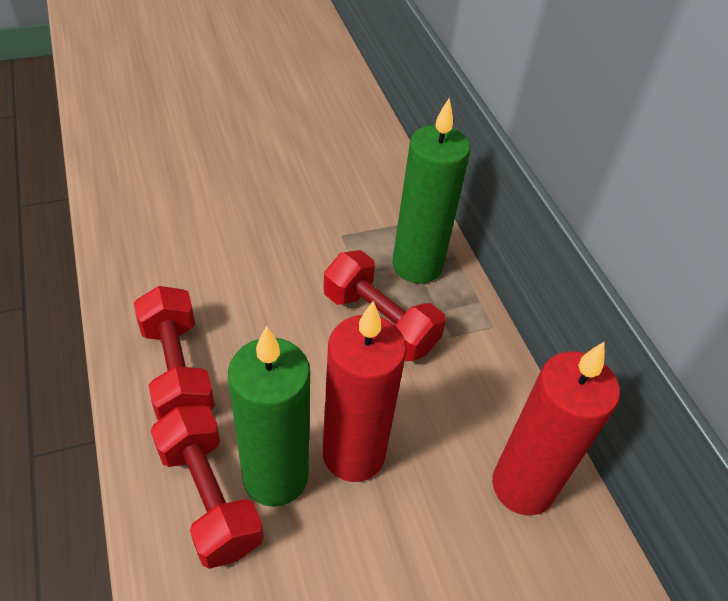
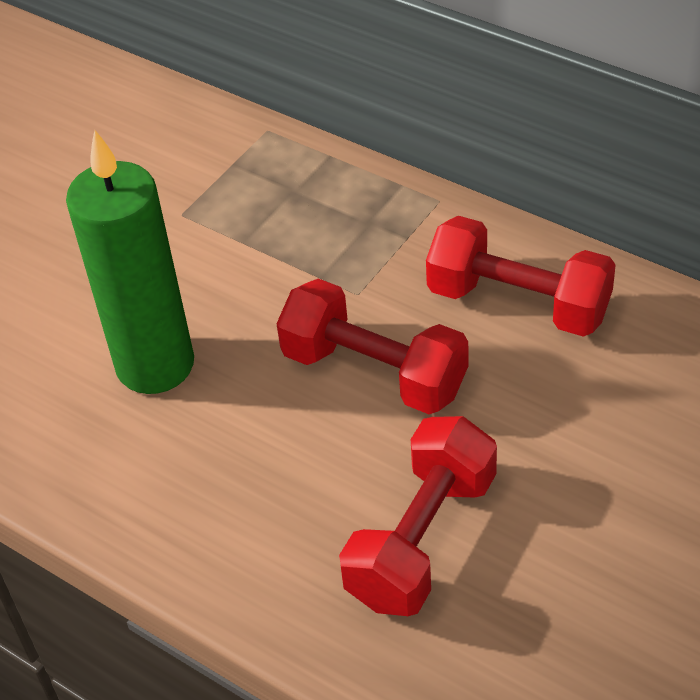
green candle: 2 -> 1
red candle: 2 -> 0

